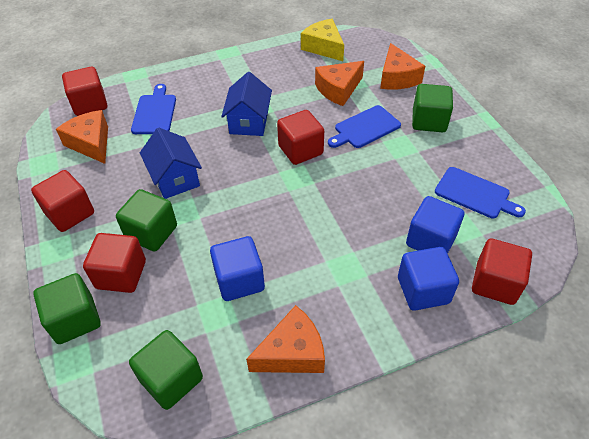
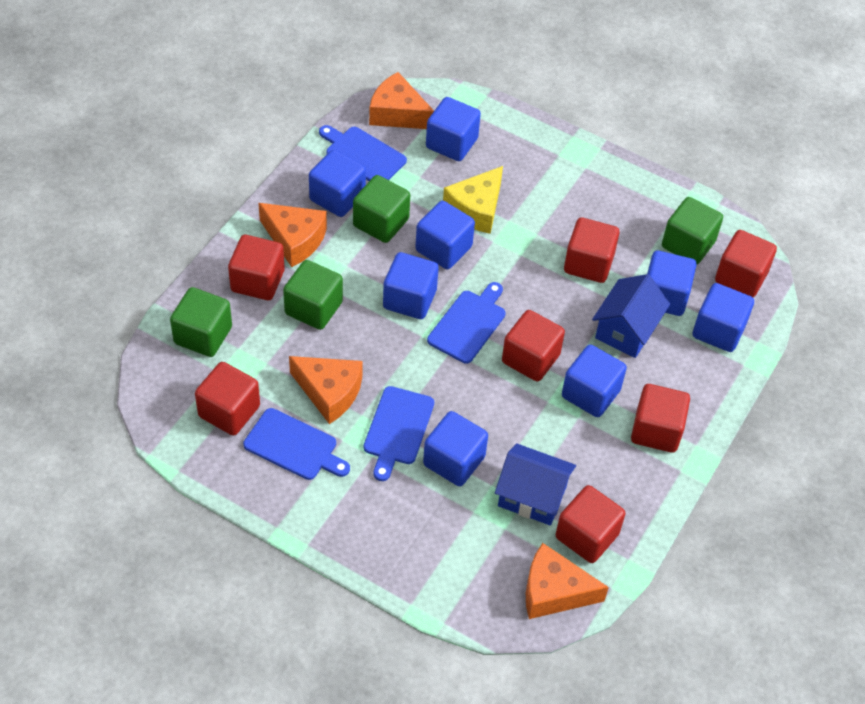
blue cube: 3 -> 8
blue cutting board: 3 -> 4
red cube: 5 -> 7

